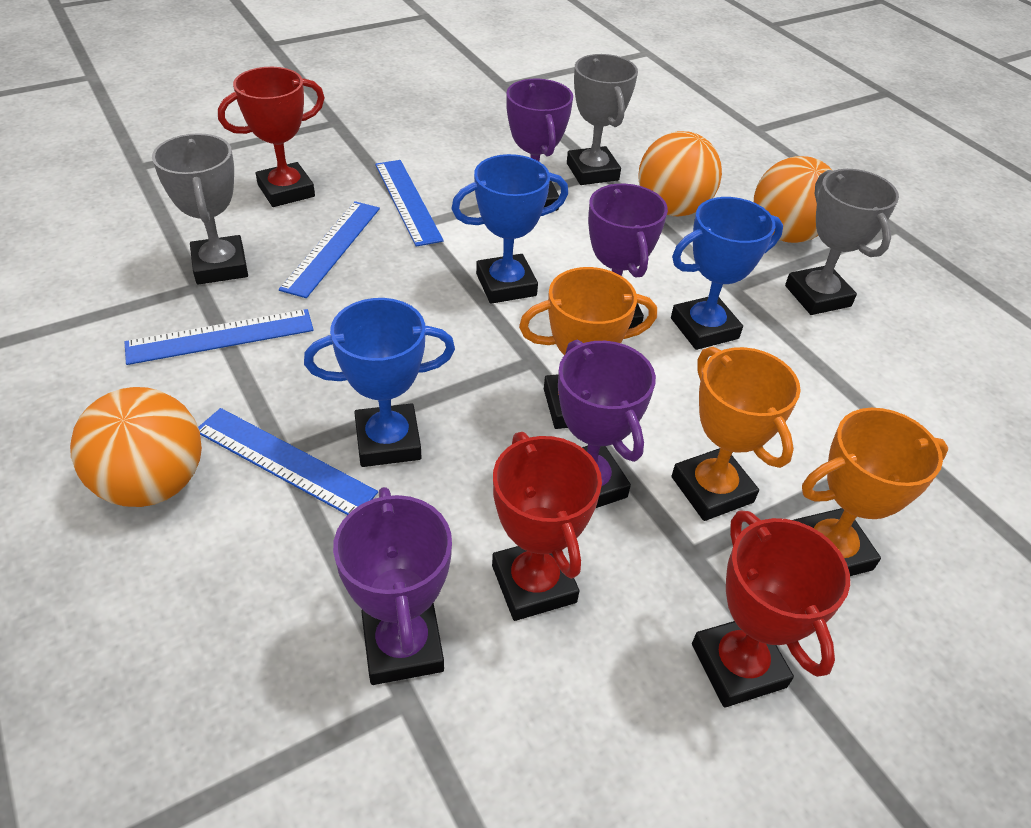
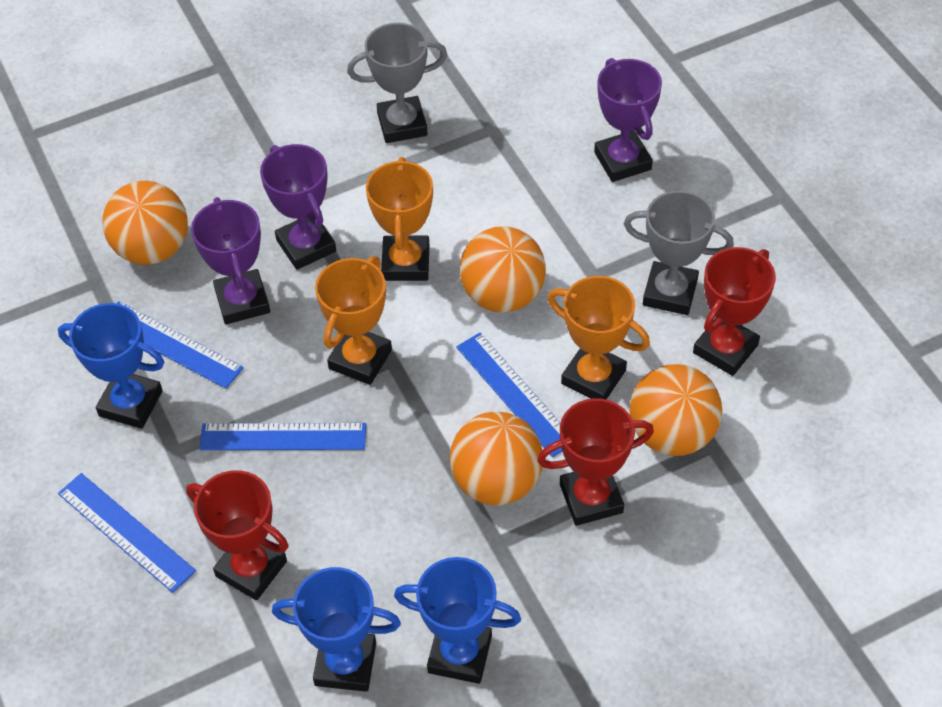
grey trophy: 3 -> 2
orange ball: 3 -> 4
purple trophy: 4 -> 3

